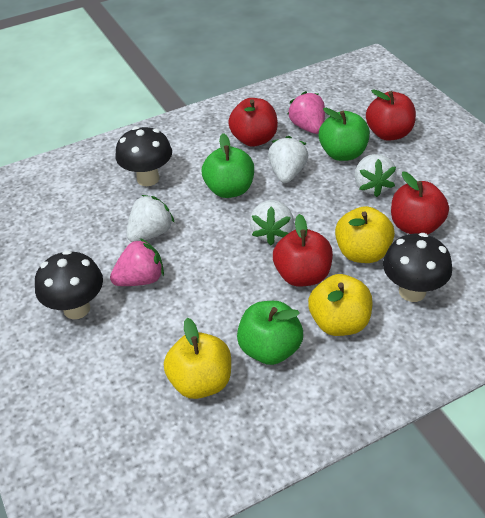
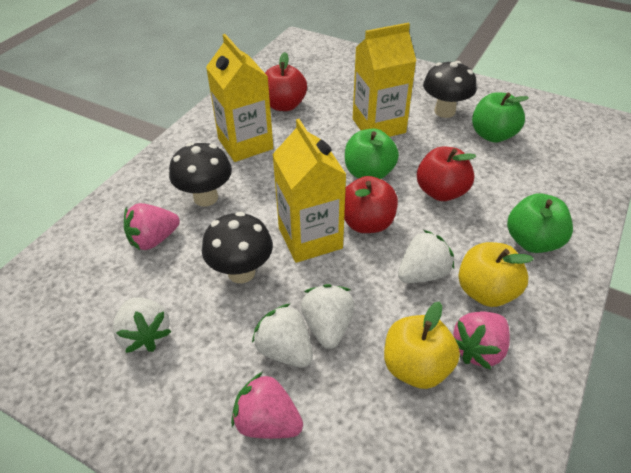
pink strawberry: 2 -> 3
red apple: 4 -> 3
yellow apple: 3 -> 2
yellow carton: 0 -> 3

